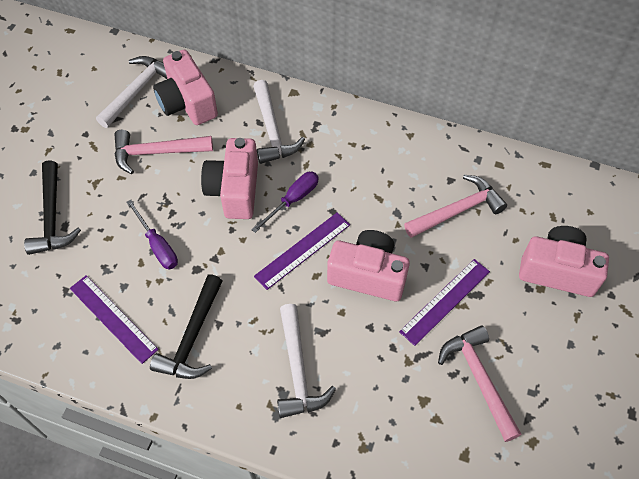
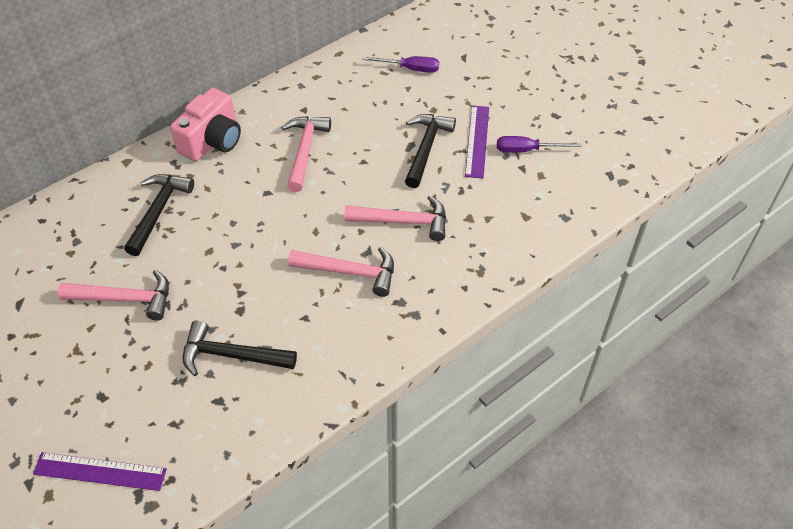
black hammer: 2 -> 3
pink camera: 4 -> 1
pink hammer: 3 -> 4
purple ruler: 3 -> 2
white hammer: 3 -> 0

